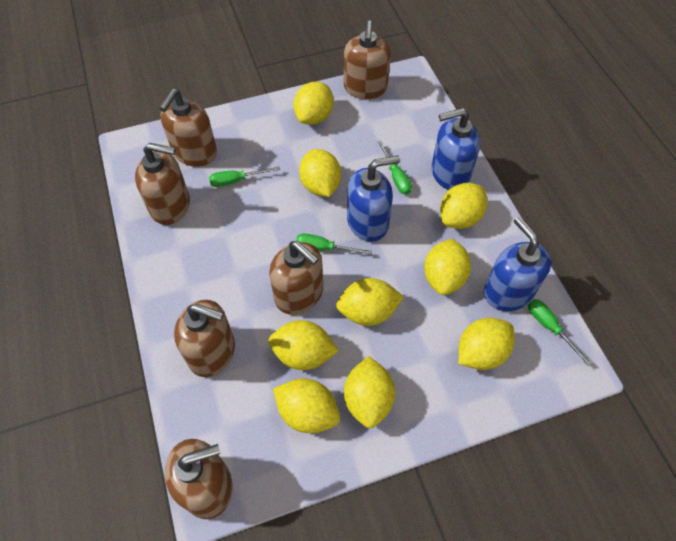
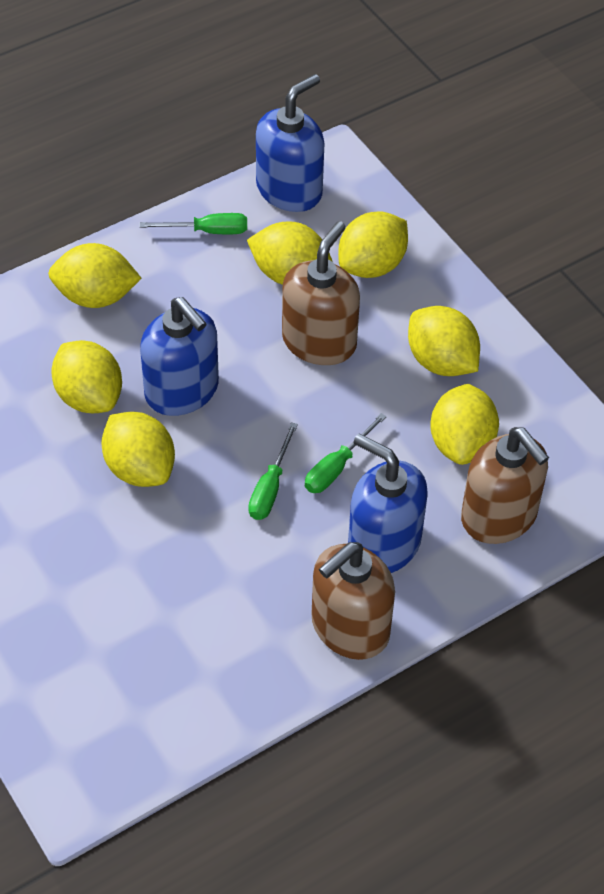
brown soap dispenser: 6 -> 3
green screwdriver: 4 -> 3
yellow lemon: 9 -> 7

